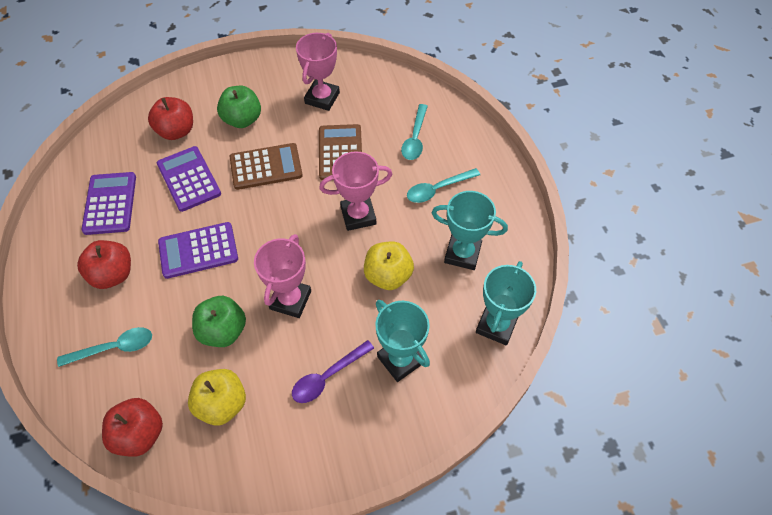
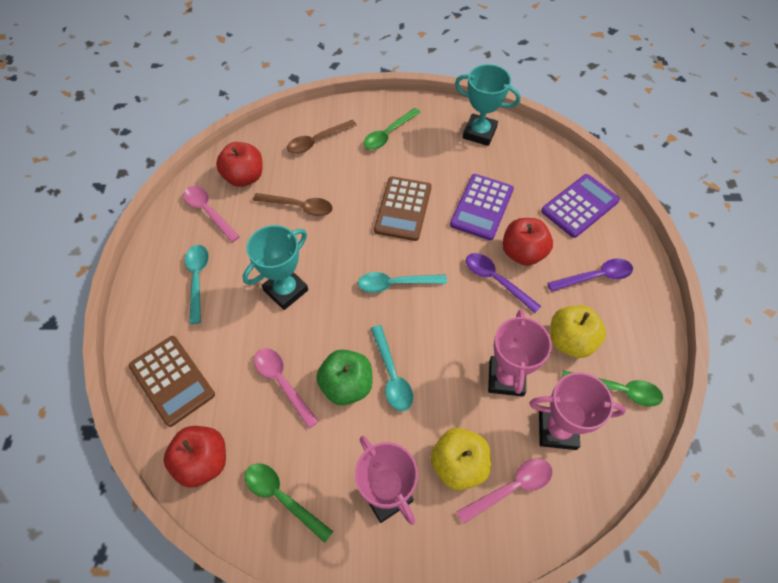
brown spoon: 0 -> 2
green apple: 2 -> 1
green spoon: 0 -> 3
pink spoon: 0 -> 3
purple calculator: 3 -> 2
purple spoon: 1 -> 2
turquoise trophy: 3 -> 2

